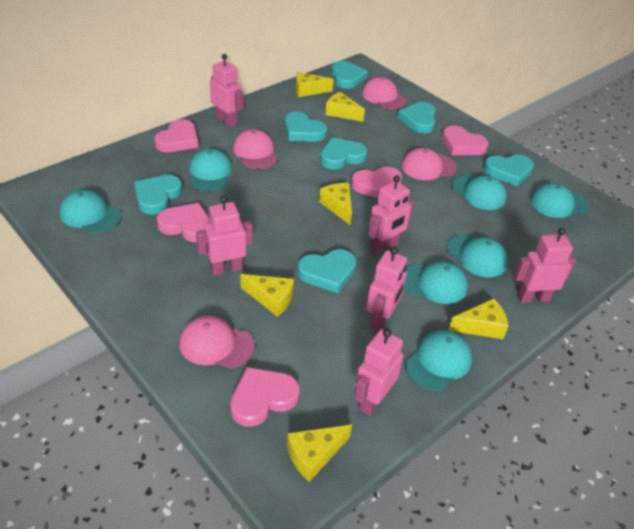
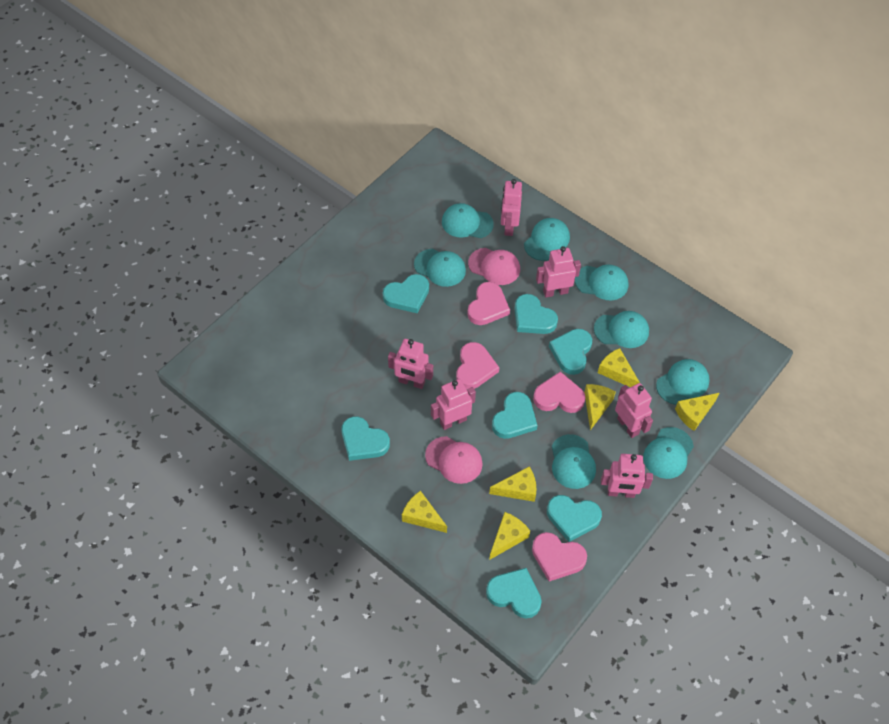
pink cap: 4 -> 2
pink heart: 5 -> 4
turquoise cap: 7 -> 8

